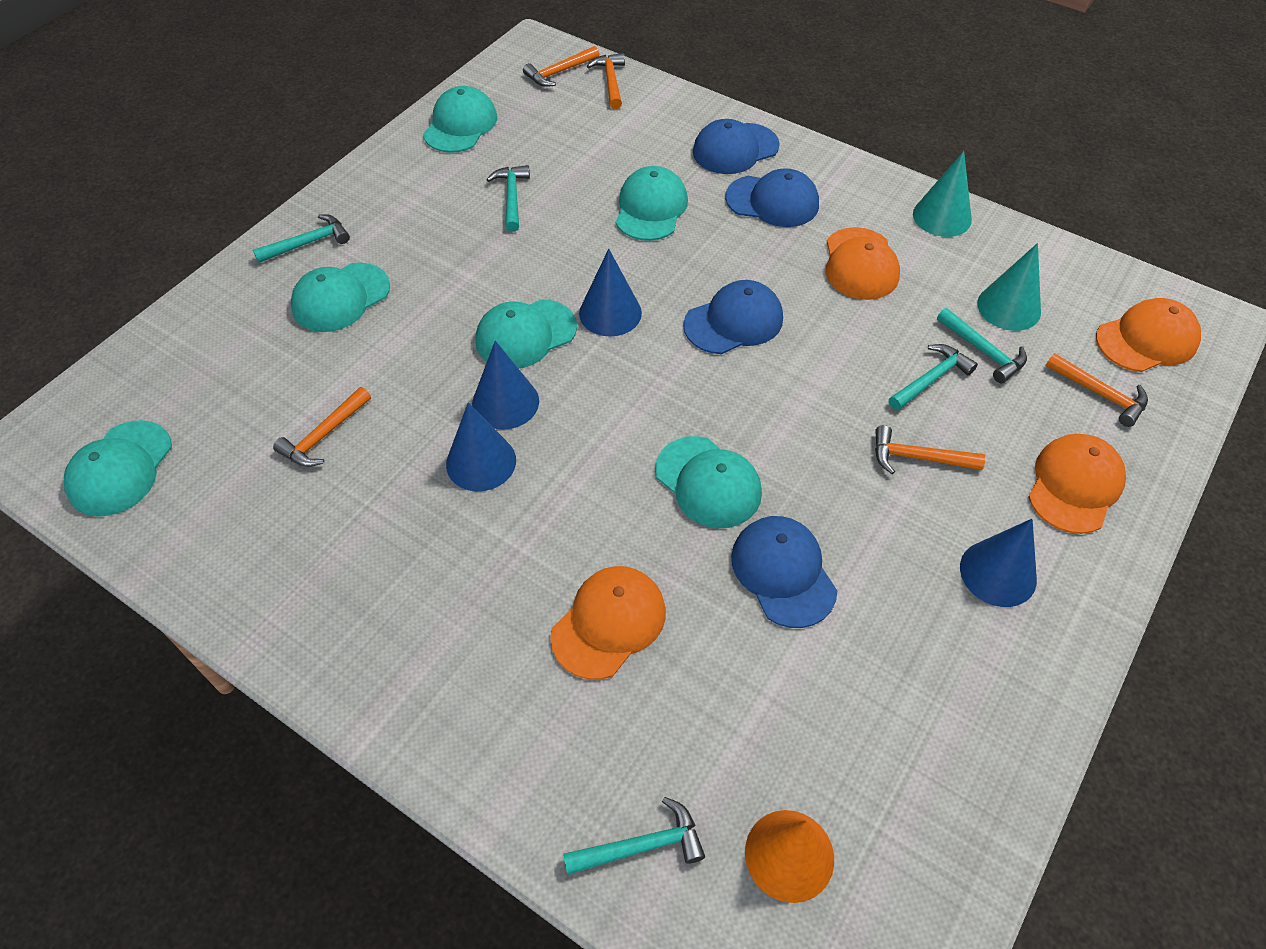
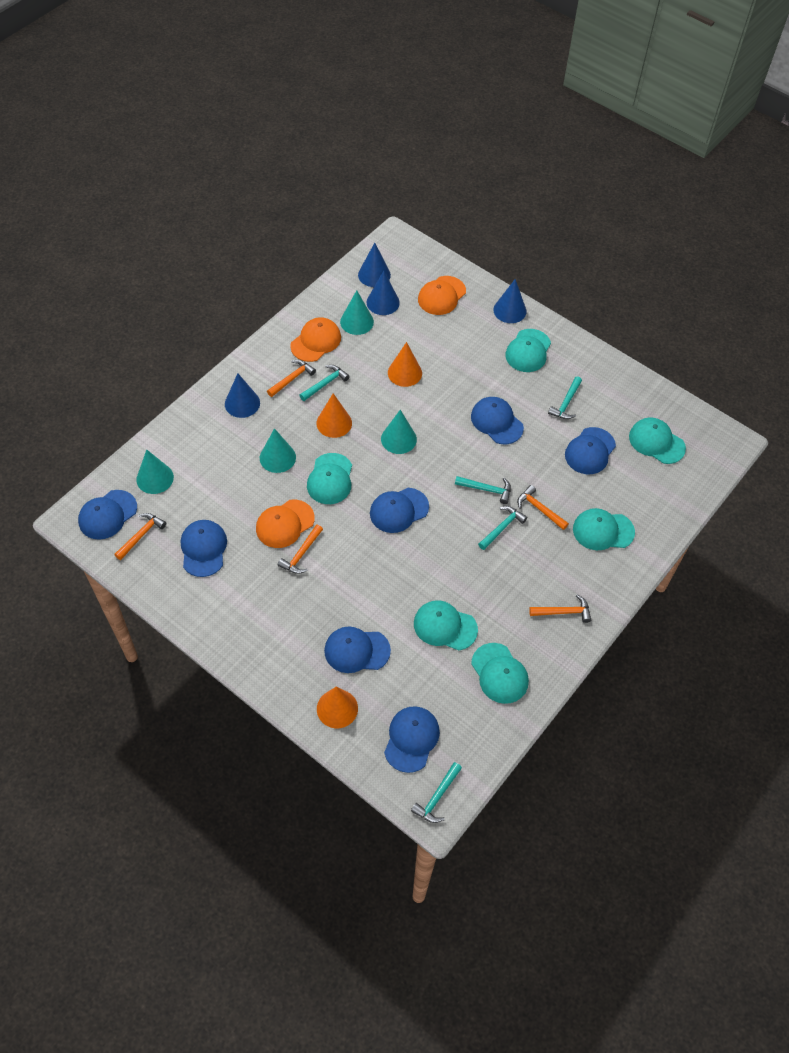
blue cap: 4 -> 7
orange cap: 4 -> 3
orange cone: 1 -> 3
turquoise cone: 2 -> 4

